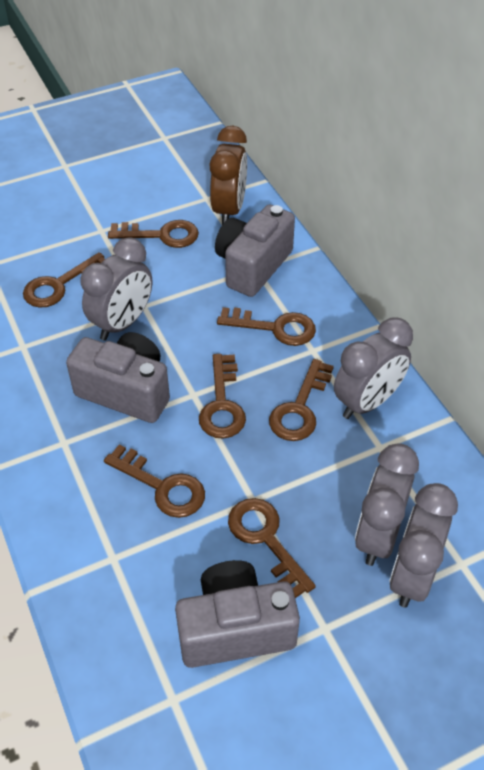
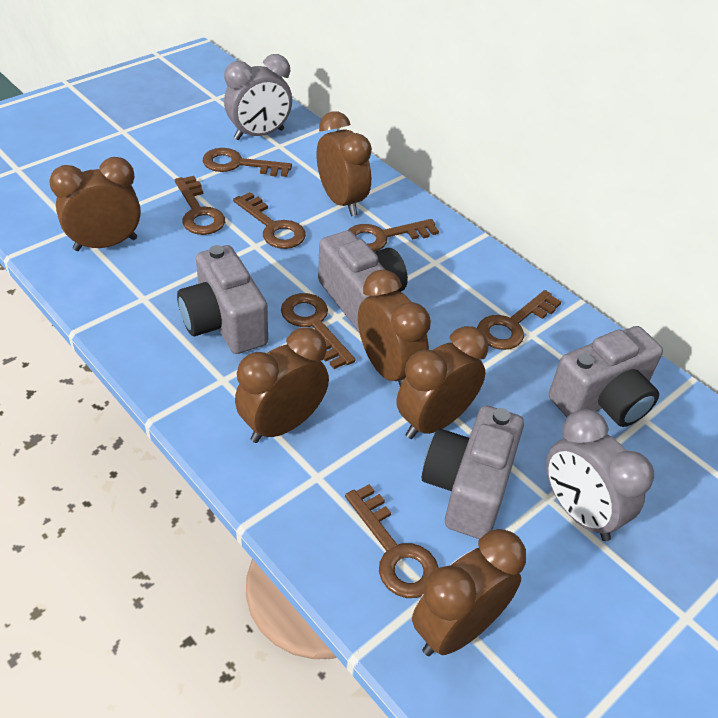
brown clock: 1 -> 6
grey camera: 3 -> 4
grey clock: 4 -> 2

